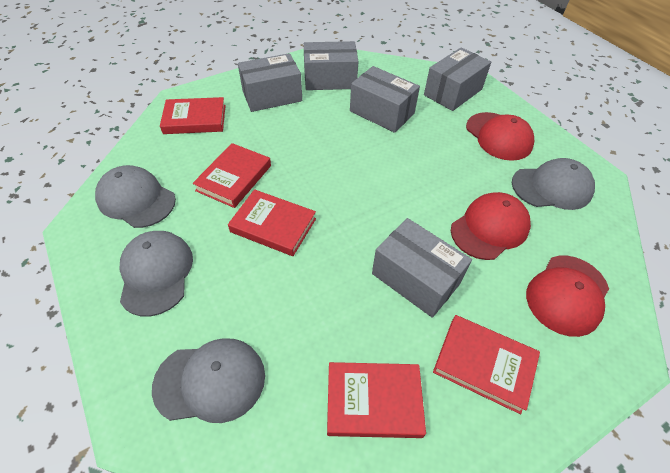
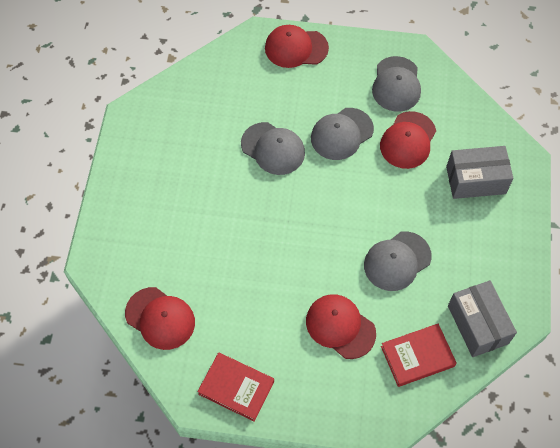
grey box: 5 -> 2
red book: 5 -> 2
red cap: 3 -> 4

